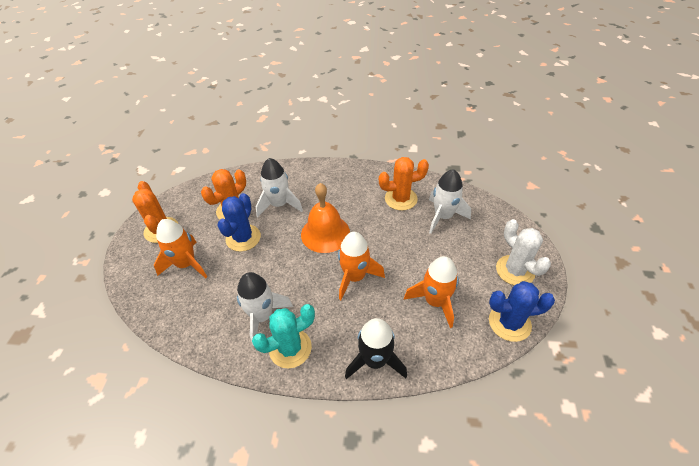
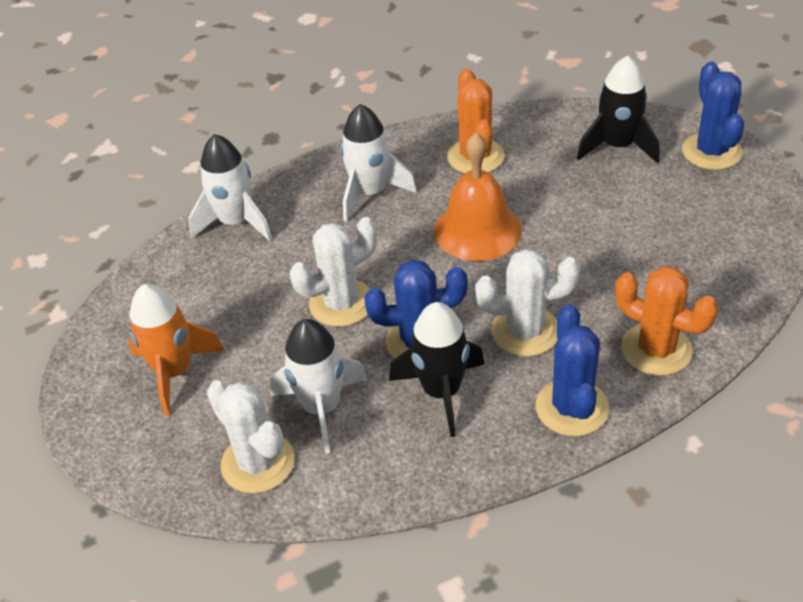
black rocket: 1 -> 2
blue cactus: 2 -> 3
orange cactus: 3 -> 2
orange rocket: 3 -> 1
turquoise cactus: 1 -> 0
white cactus: 1 -> 3

